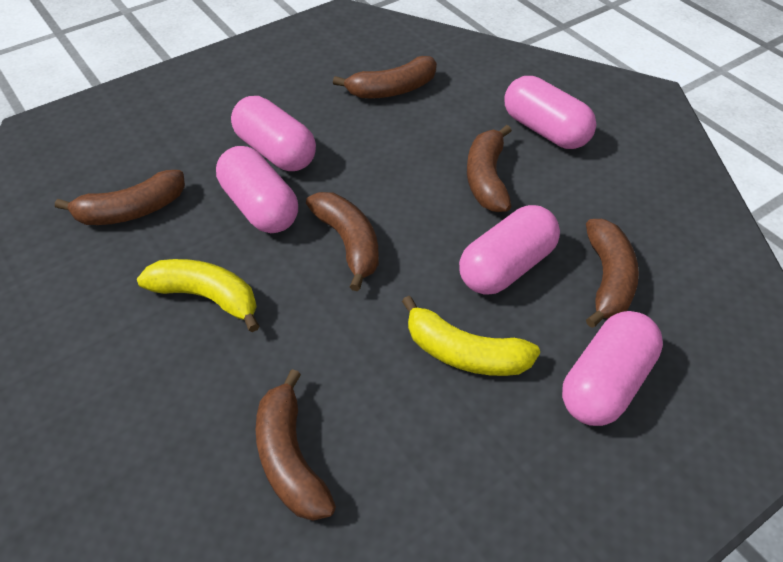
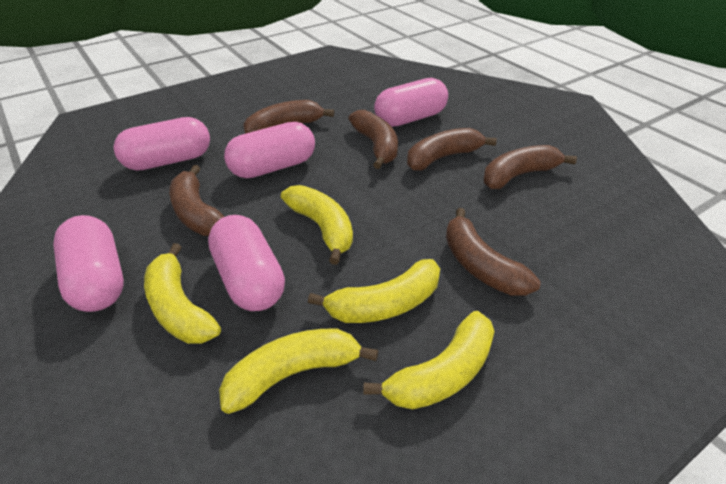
yellow banana: 2 -> 5

